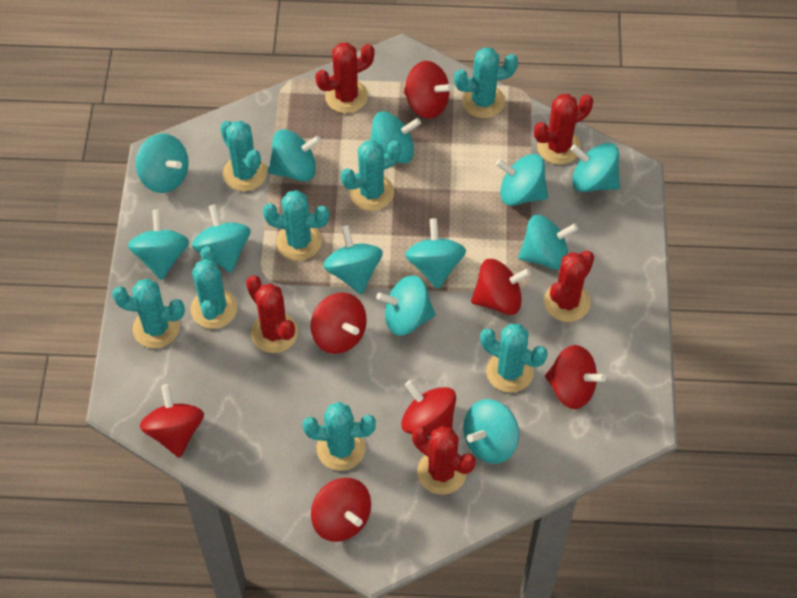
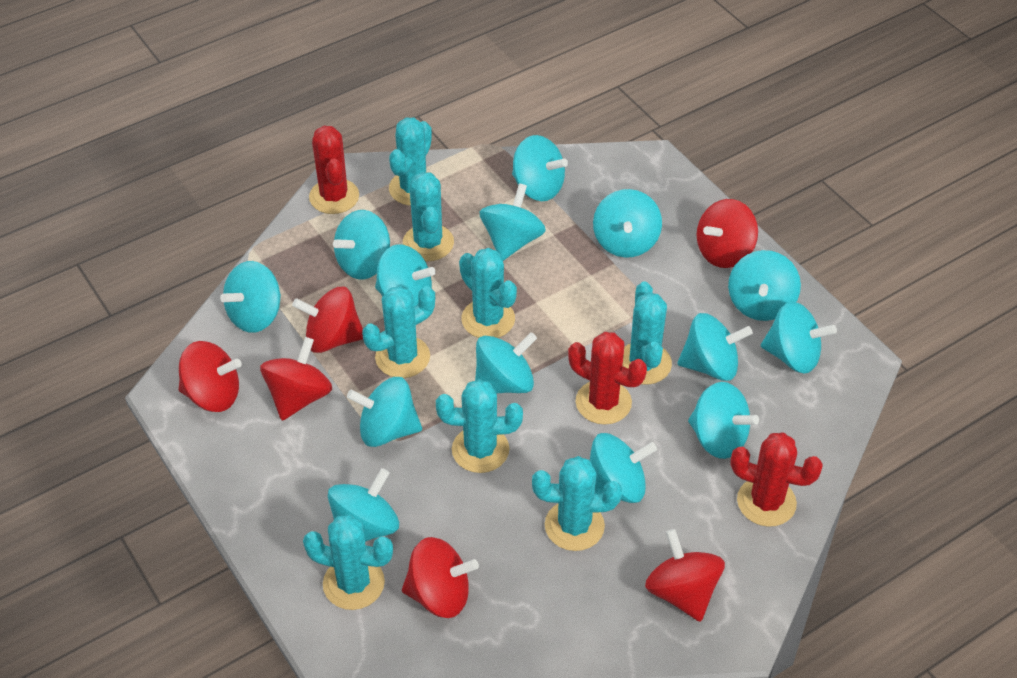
red cactus: 5 -> 3
red spinning top: 7 -> 6
turquoise spinning top: 12 -> 14

